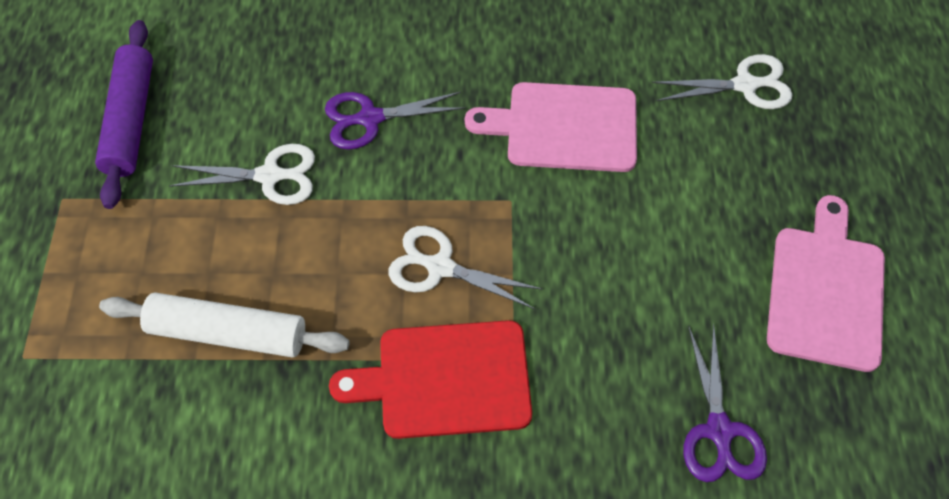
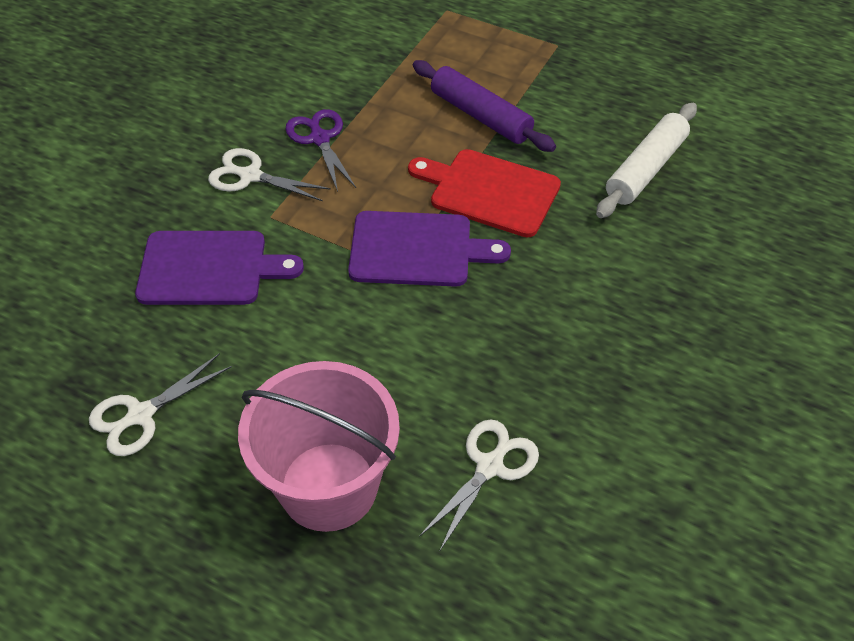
pink bucket: 0 -> 1
pink cutting board: 2 -> 0
purple cutting board: 0 -> 2
purple scissors: 2 -> 1

